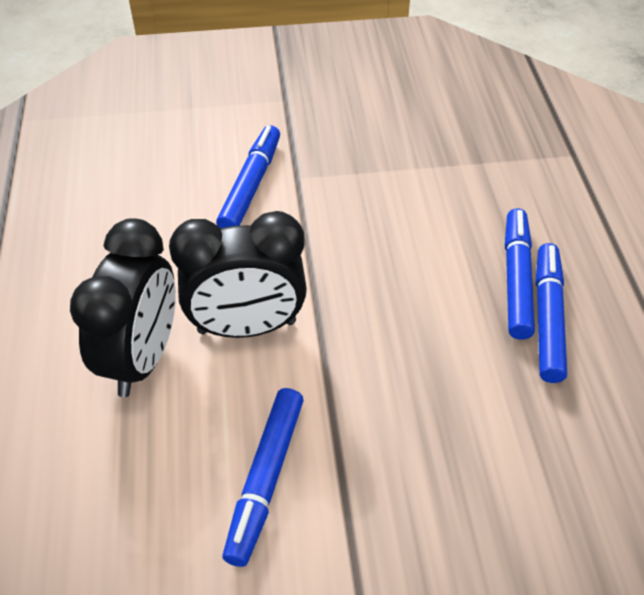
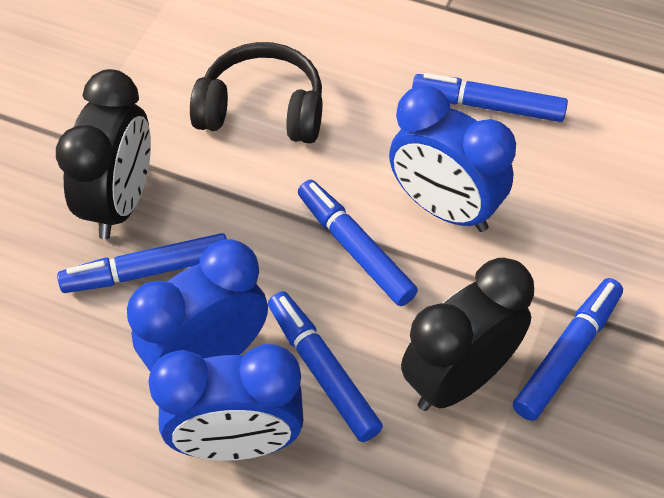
black headphones: 0 -> 1
blue clock: 0 -> 3
blue marker: 4 -> 5

